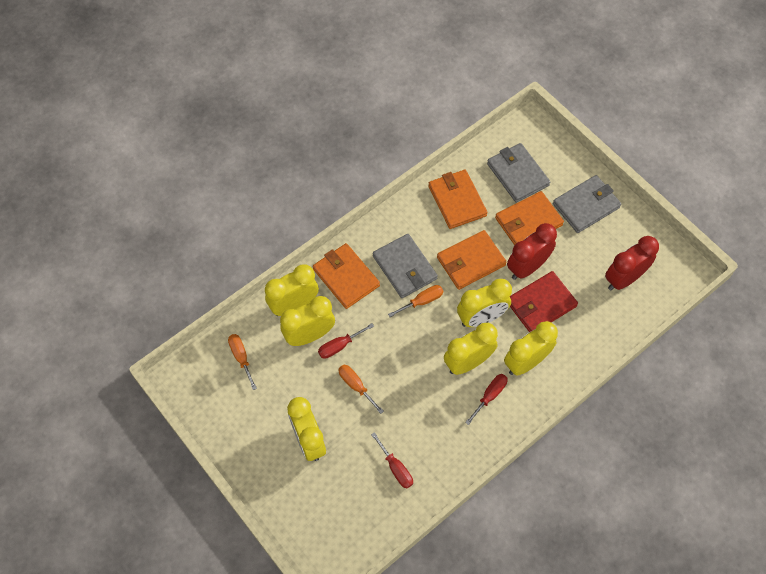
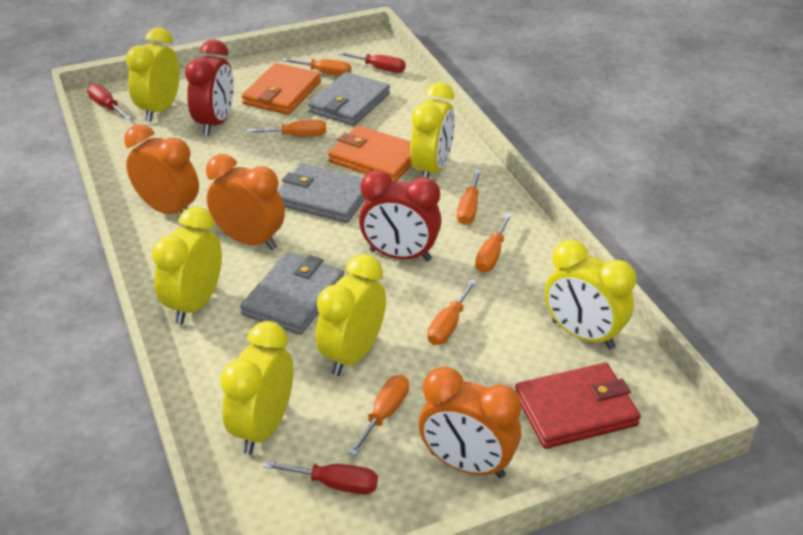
orange clock: 0 -> 3
orange screwdriver: 3 -> 6
orange wallet: 4 -> 2

